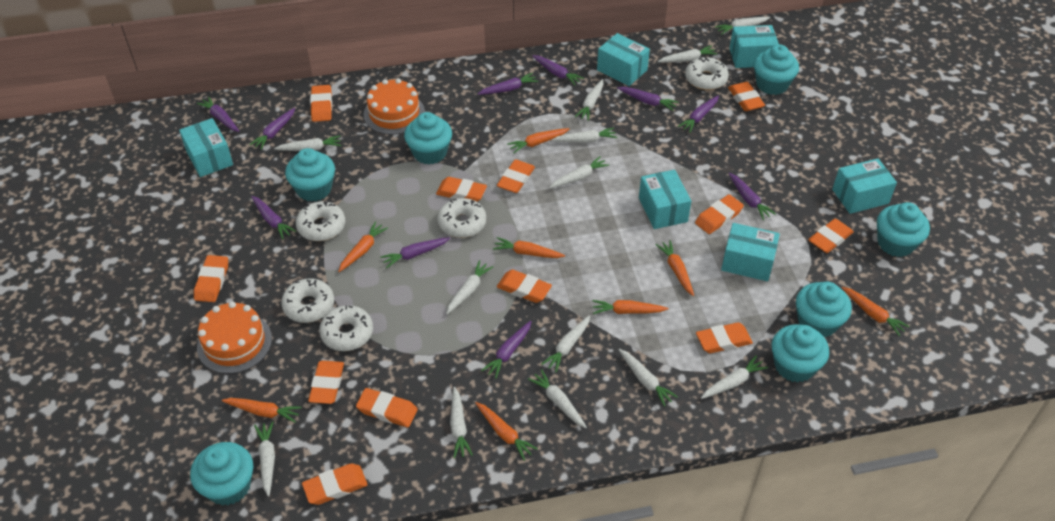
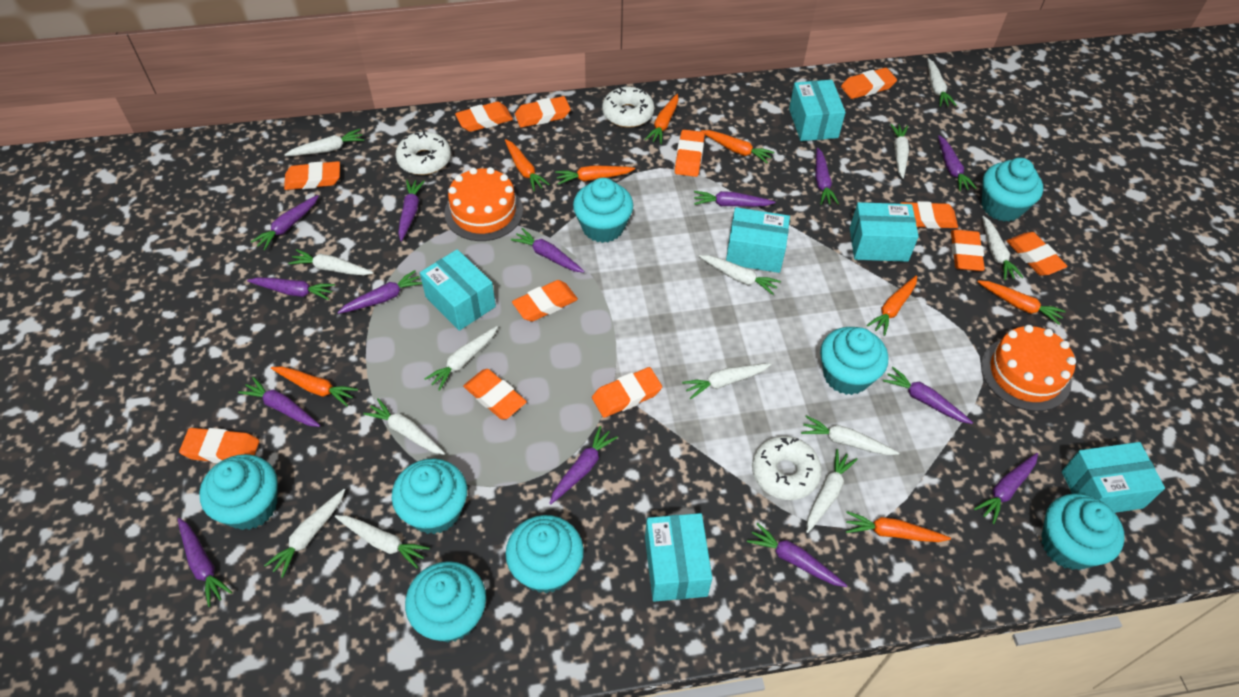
purple carrot: 10 -> 14
turquoise cupcake: 7 -> 8
white donut: 5 -> 3

